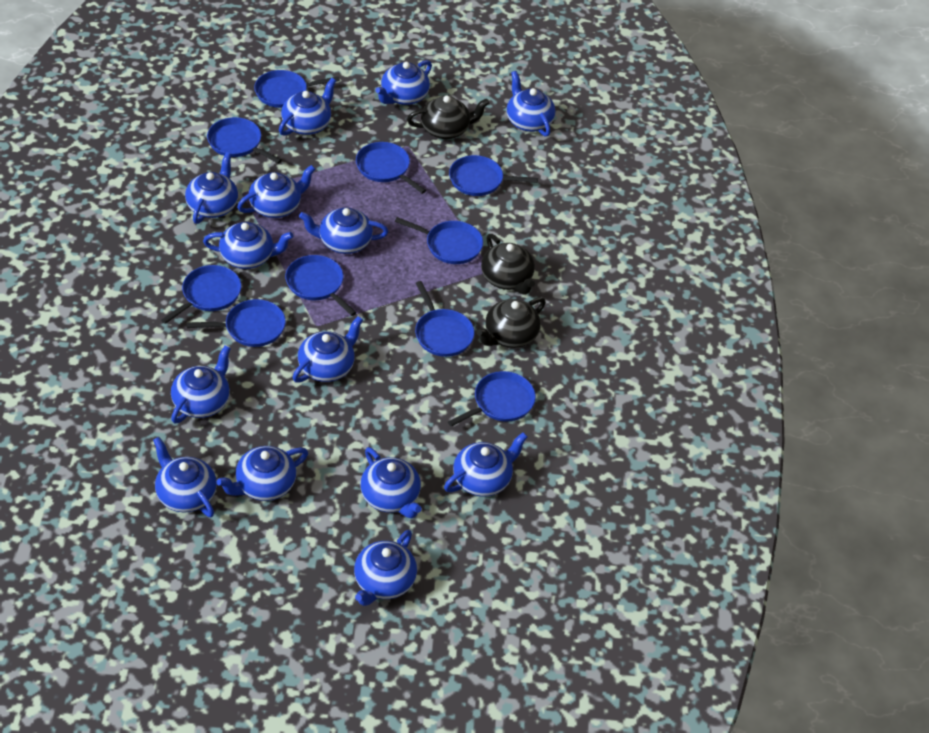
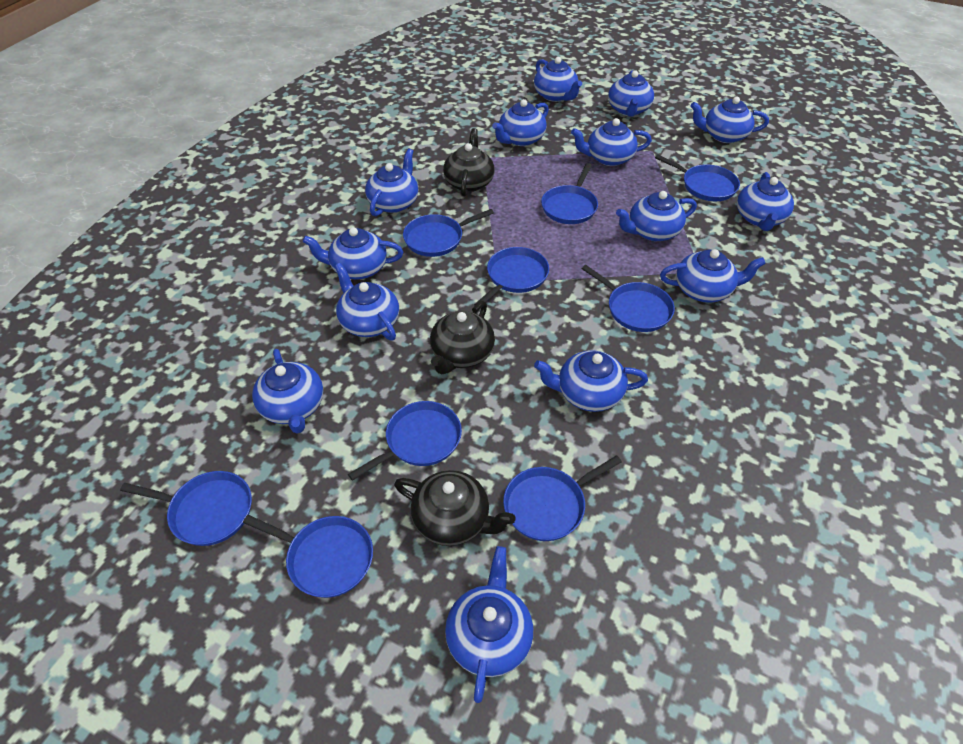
blue pan: 10 -> 9

